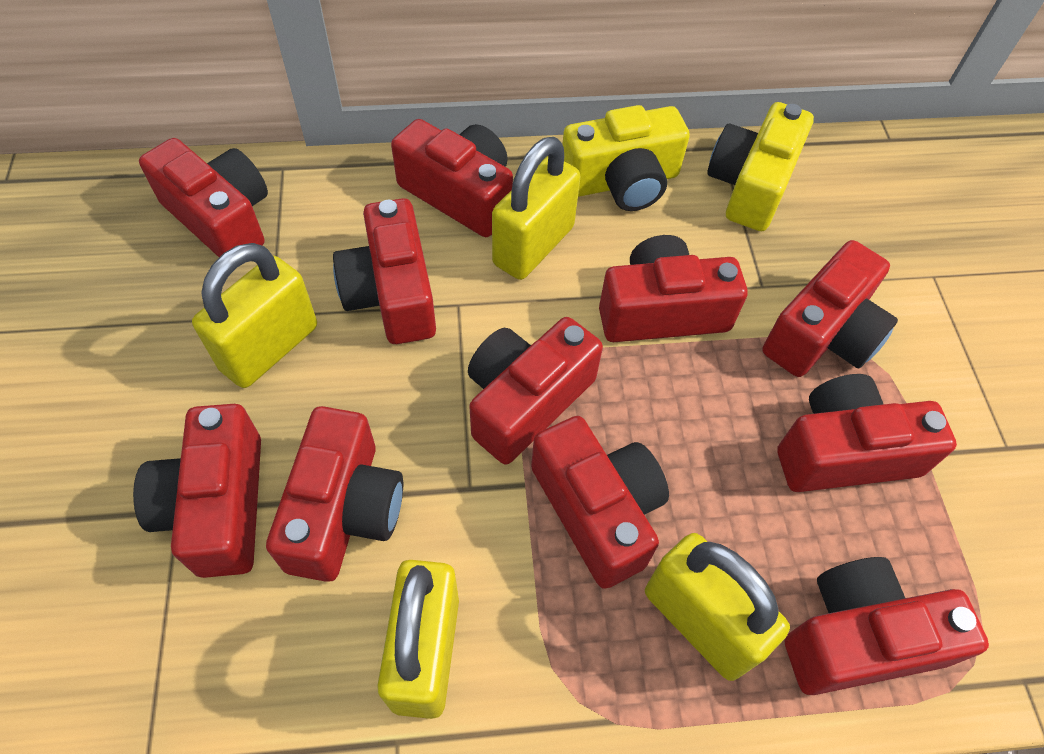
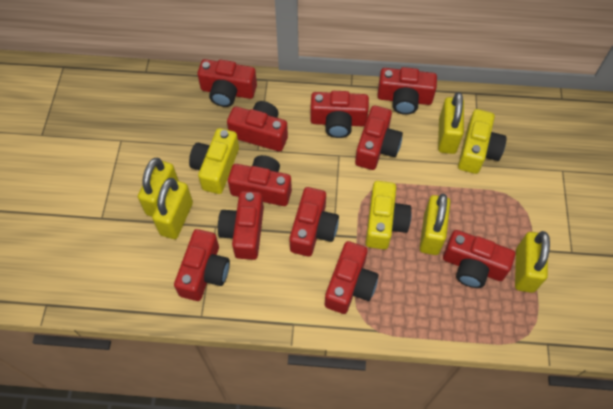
yellow camera: 2 -> 3
yellow padlock: 4 -> 5

